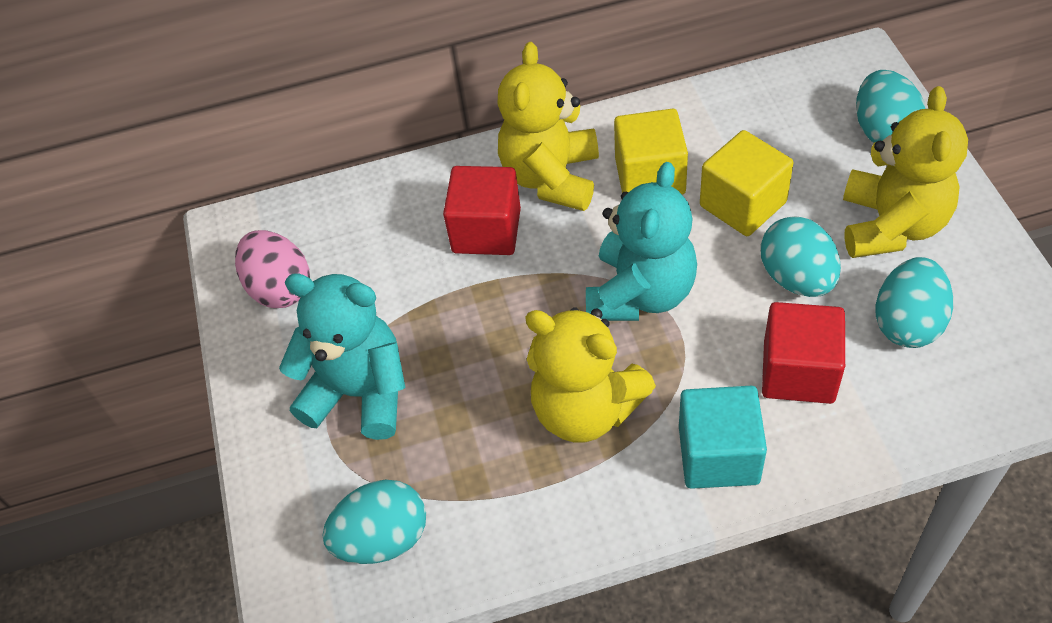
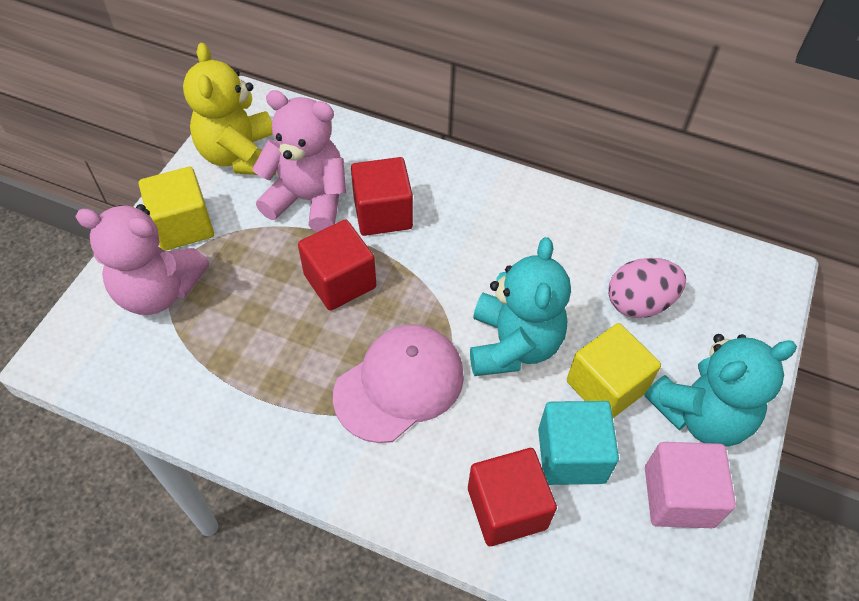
pink cap: 0 -> 1
pink cube: 0 -> 1
pink teddy bear: 0 -> 2
red cube: 2 -> 3
turquoise egg: 4 -> 0
yellow teddy bear: 3 -> 1

